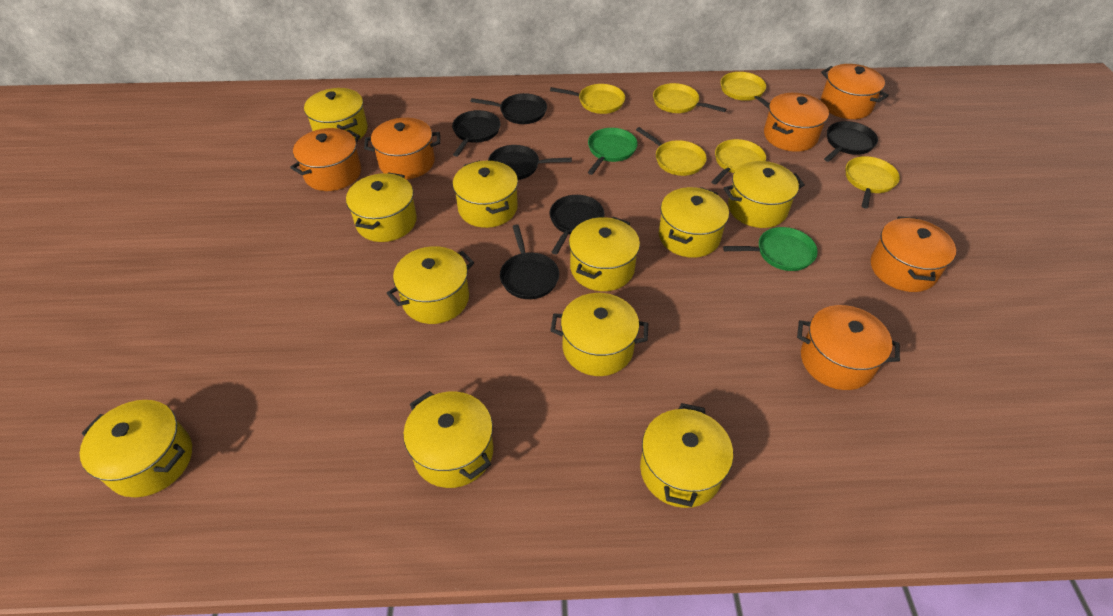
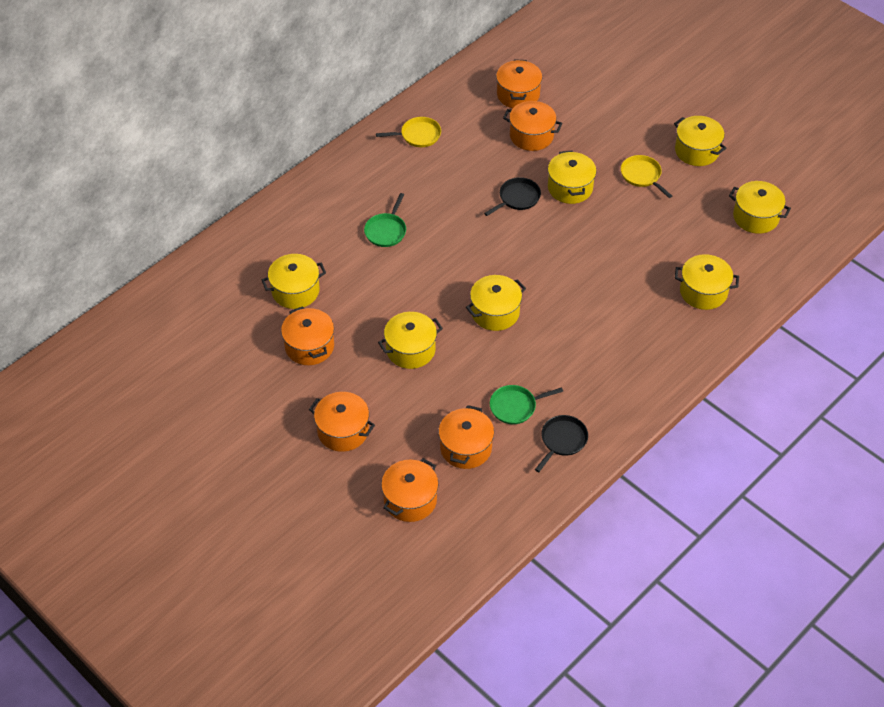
black pan: 6 -> 2
yellow pan: 6 -> 2
yellow pot: 11 -> 7

